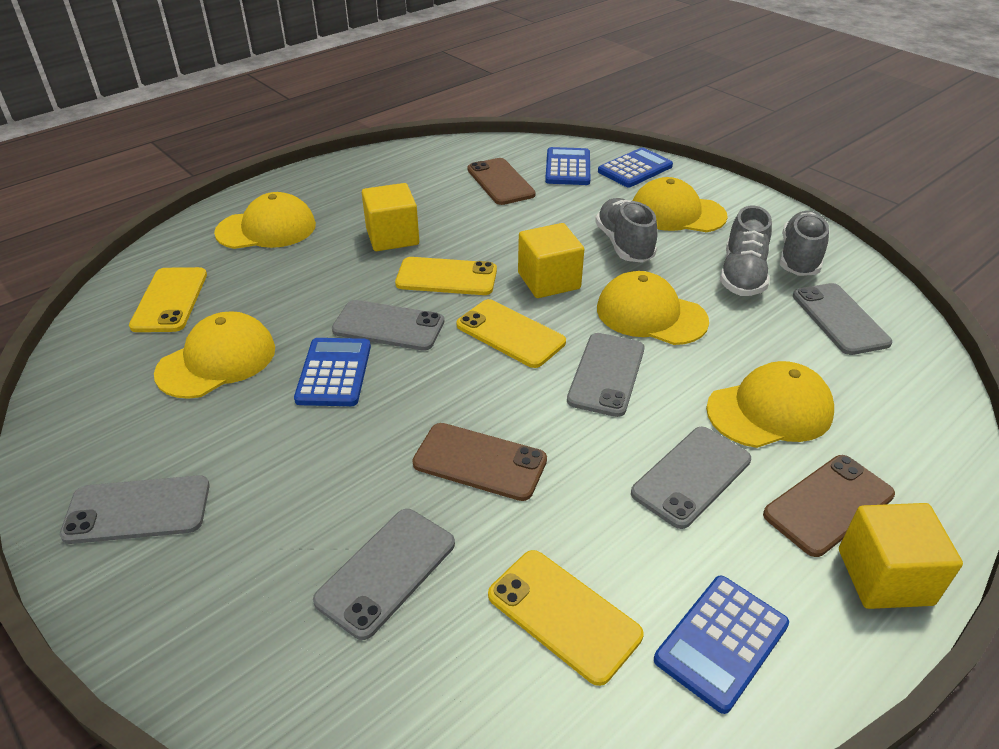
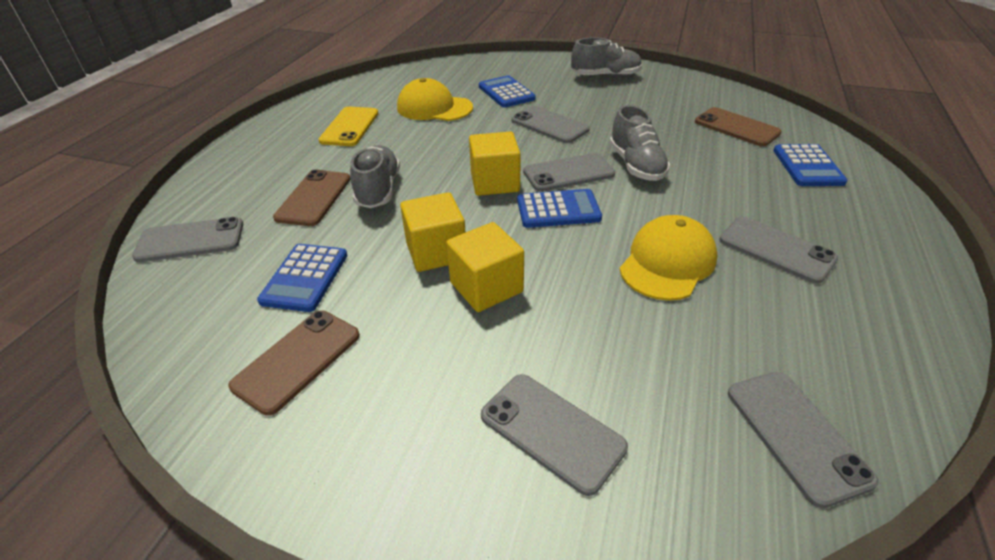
yellow cap: 5 -> 2
yellow phone: 4 -> 1

